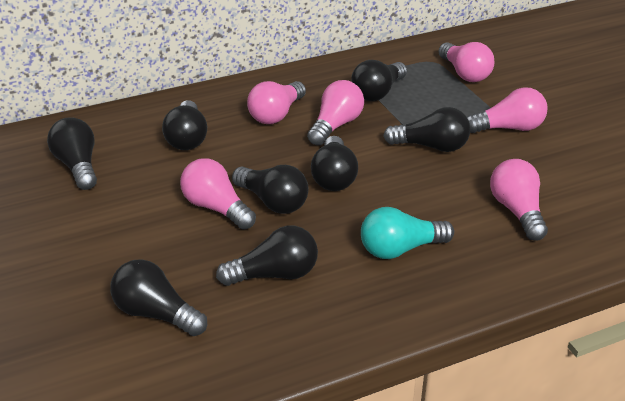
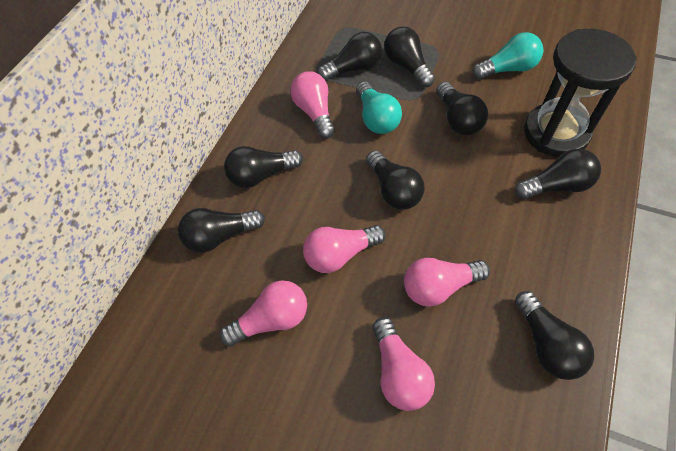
black hourglass: 0 -> 1
pink light bulb: 6 -> 5
turquoise light bulb: 1 -> 2

